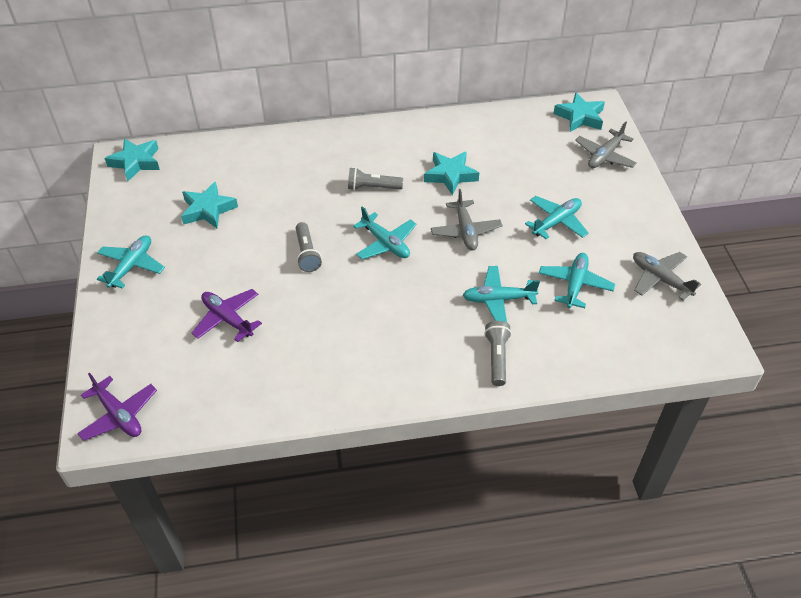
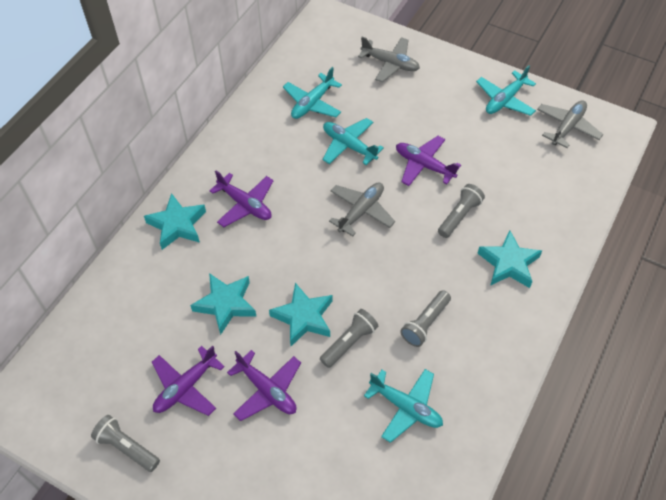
grey flashlight: 3 -> 4
purple plane: 2 -> 4
turquoise plane: 5 -> 4

